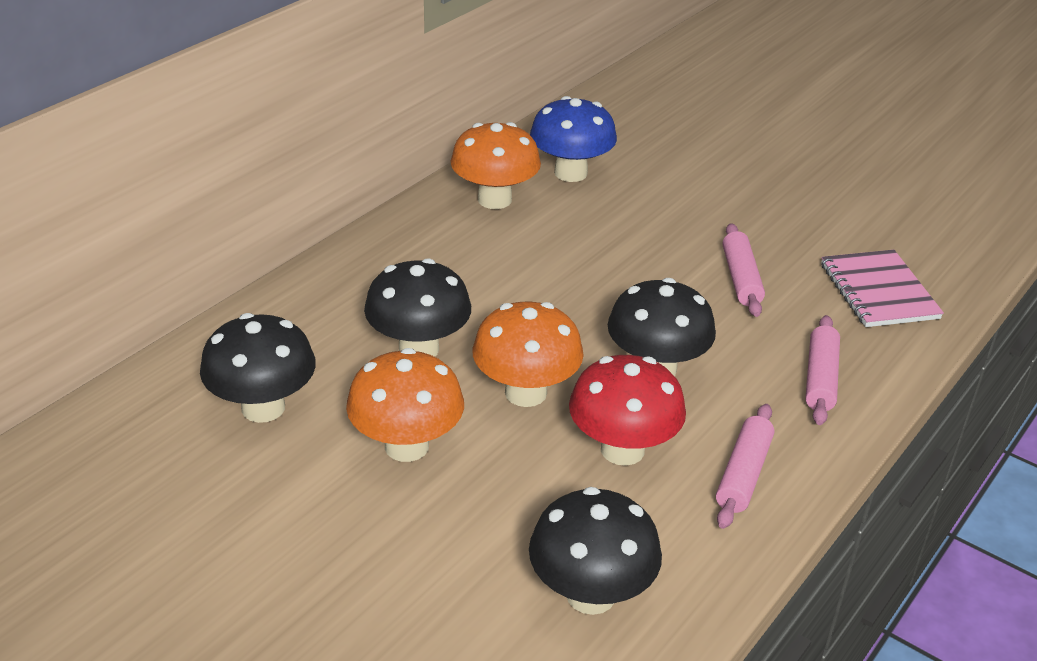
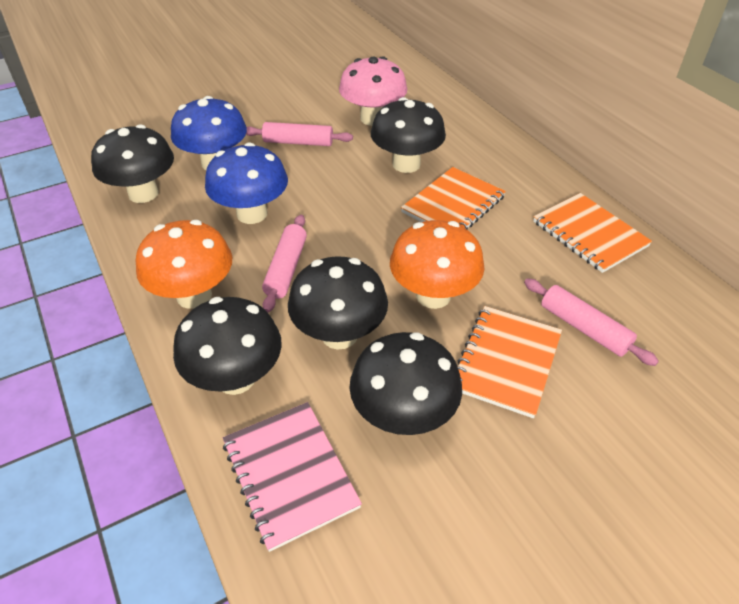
black mushroom: 4 -> 5
blue mushroom: 1 -> 2
orange mushroom: 3 -> 2
orange notebook: 0 -> 3
pink mushroom: 0 -> 1
red mushroom: 1 -> 0

